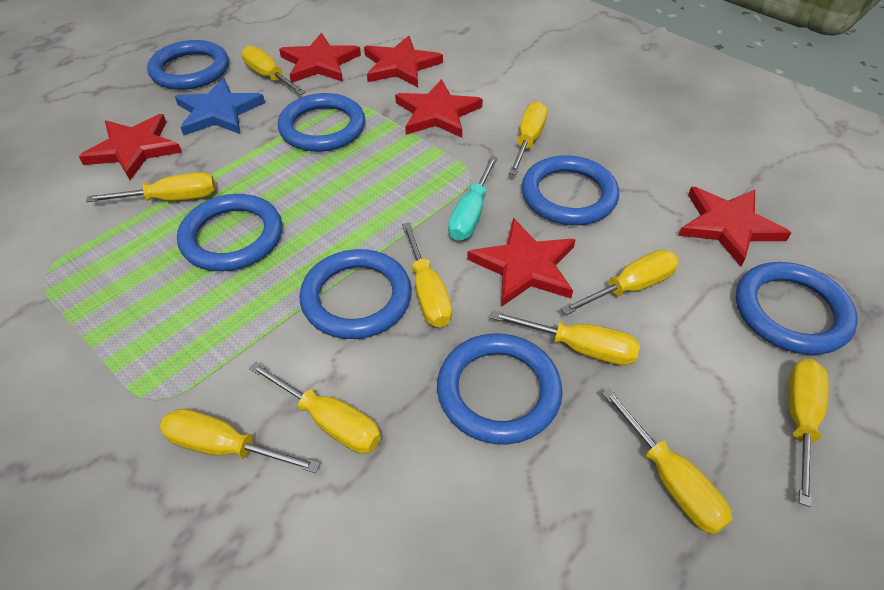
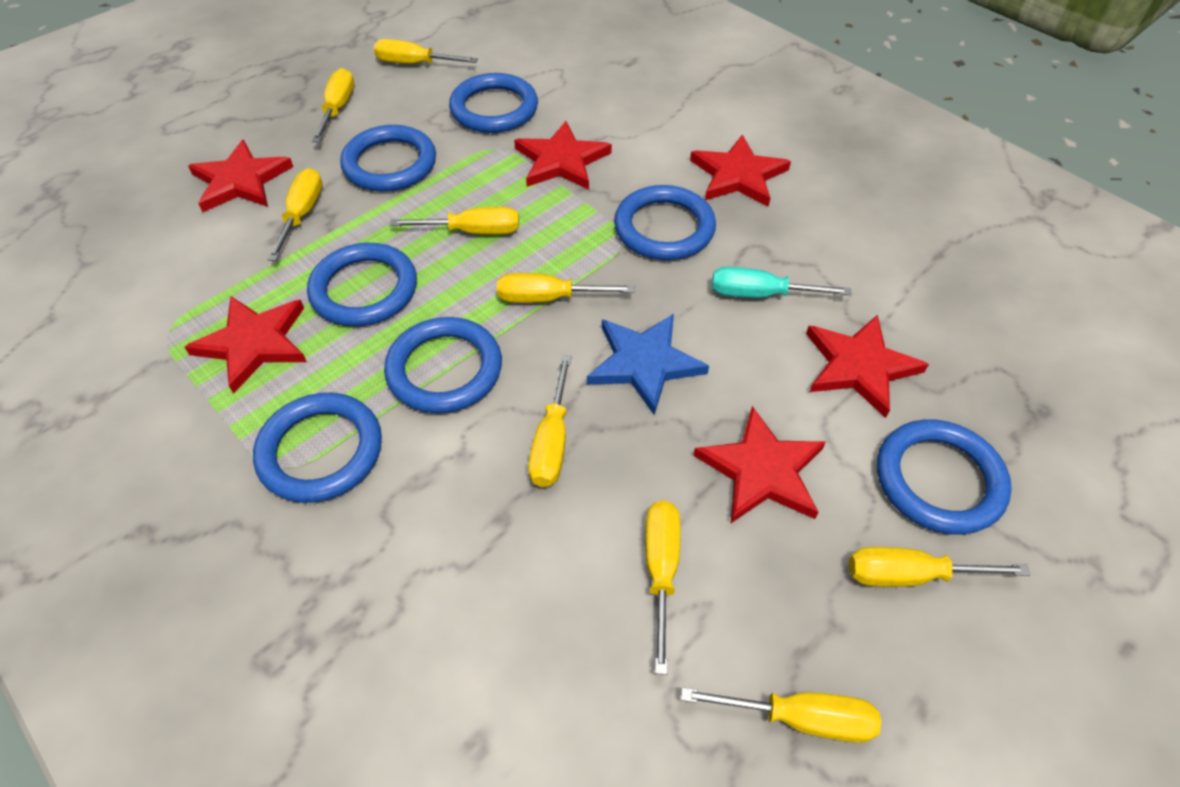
yellow screwdriver: 10 -> 9

